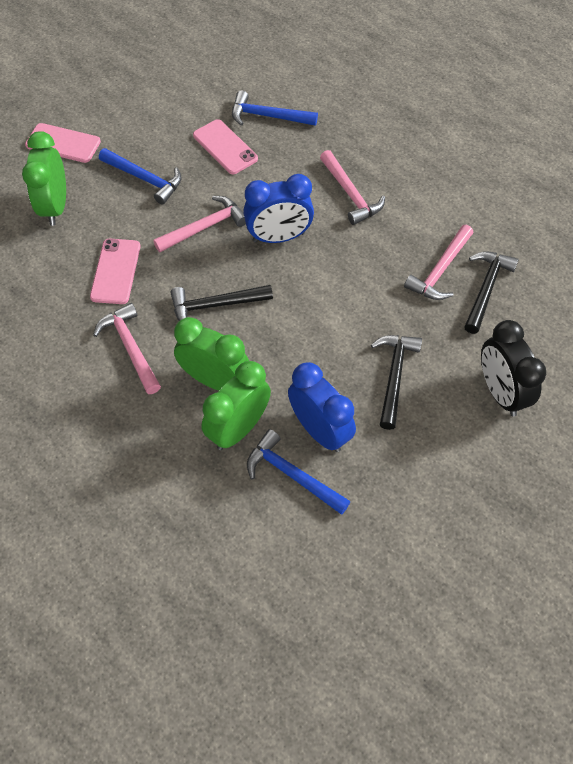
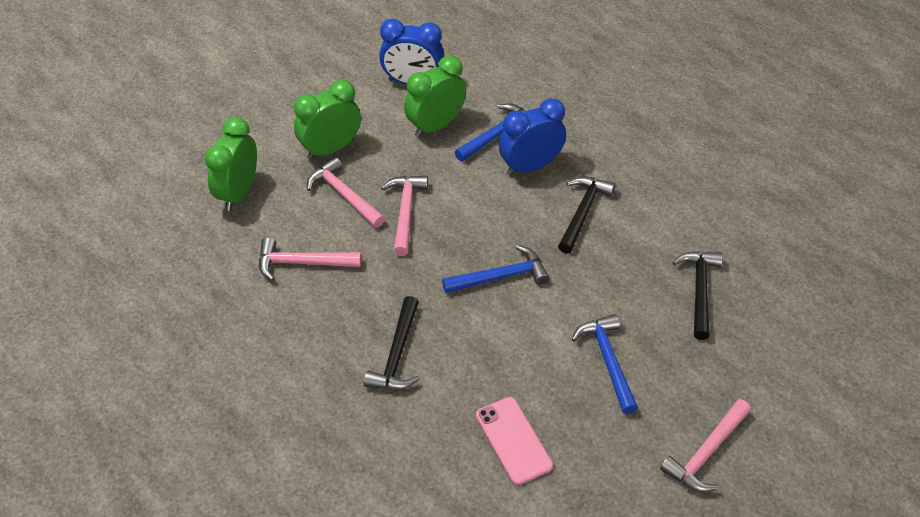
black clock: 1 -> 0
pink phone: 3 -> 1

